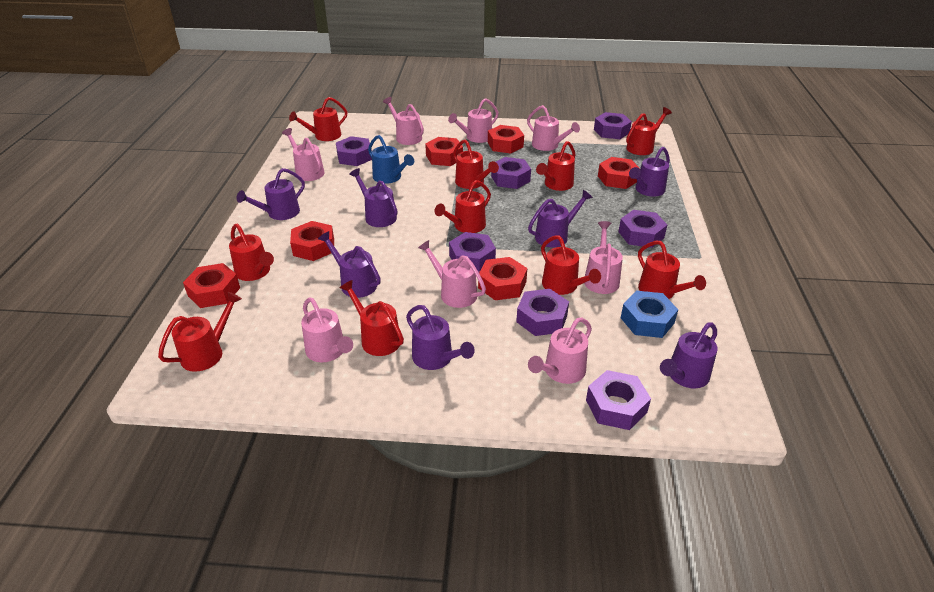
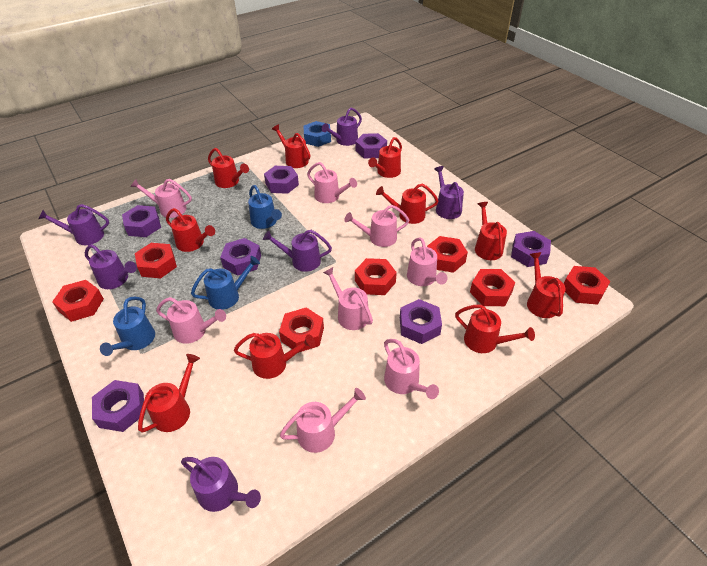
blue watering can: 1 -> 3
purple watering can: 7 -> 6
red nut: 6 -> 7

